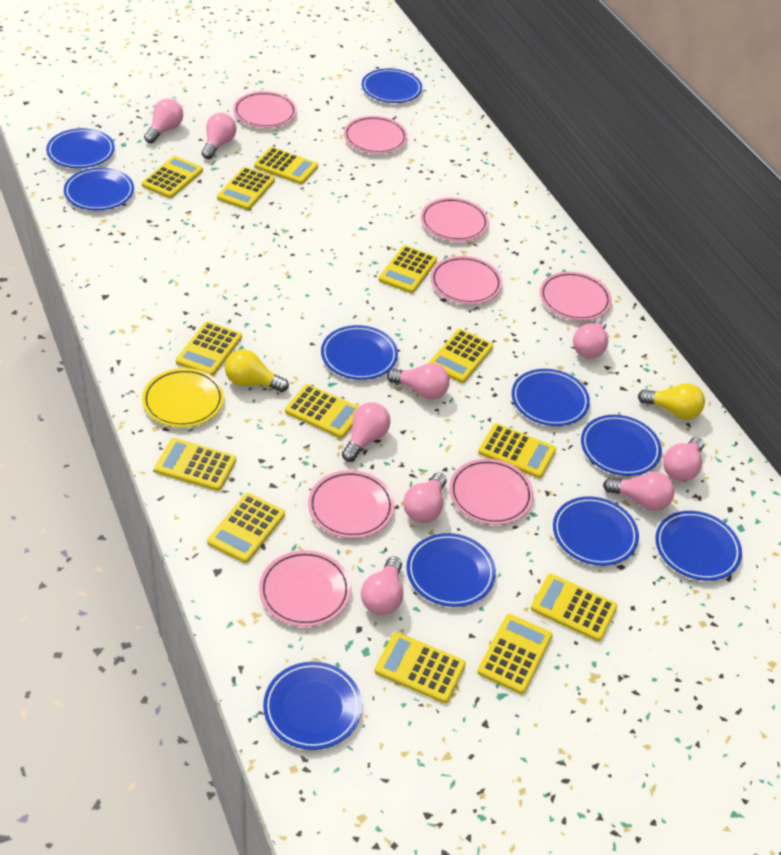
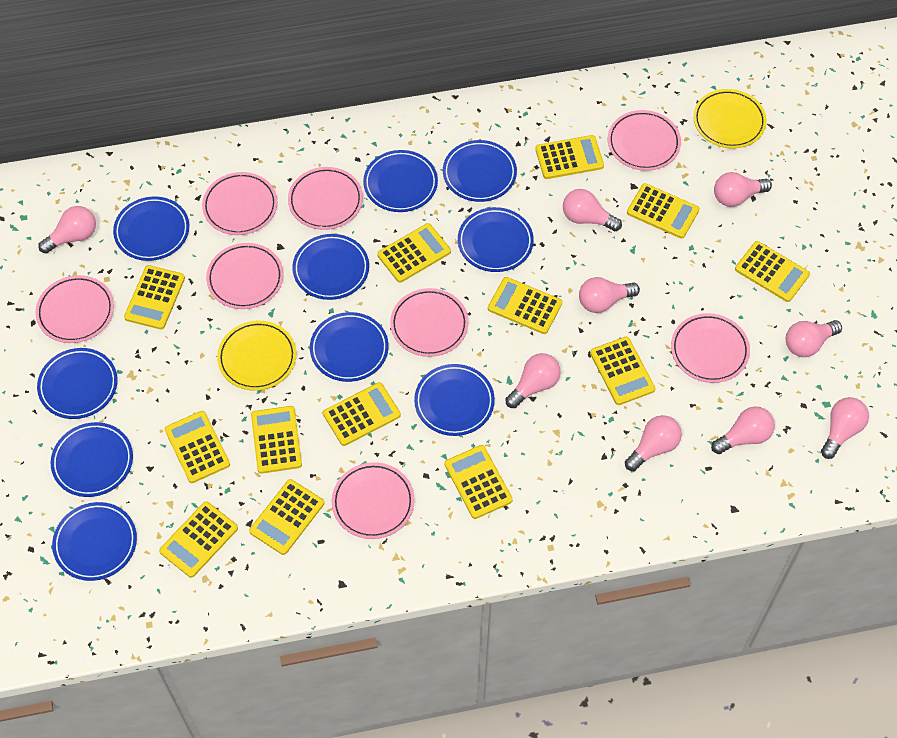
yellow light bulb: 2 -> 0
yellow plate: 1 -> 2

